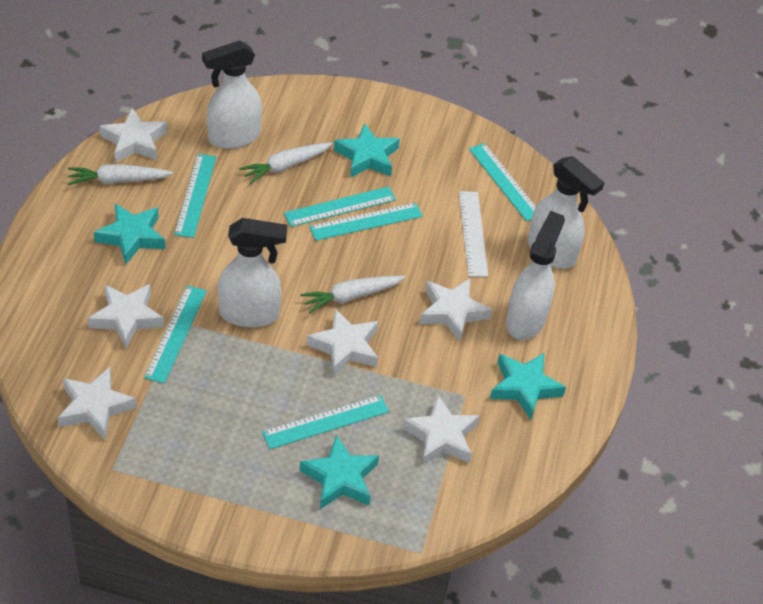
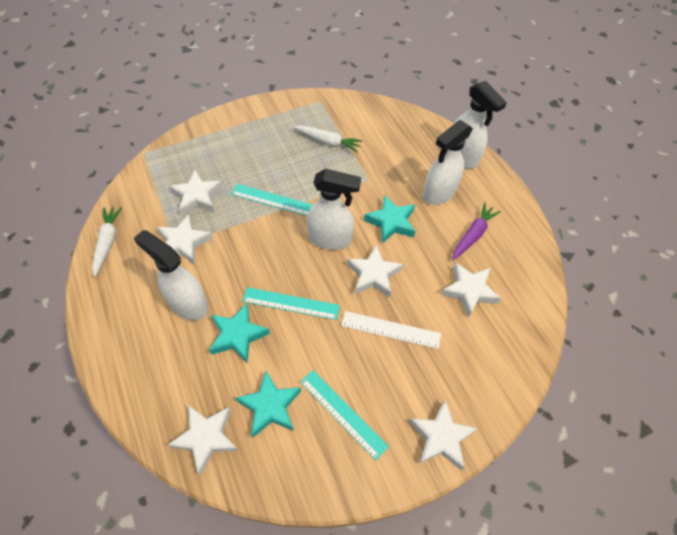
purple carrot: 0 -> 1
turquoise ruler: 6 -> 3
turquoise star: 4 -> 3
white carrot: 3 -> 2

